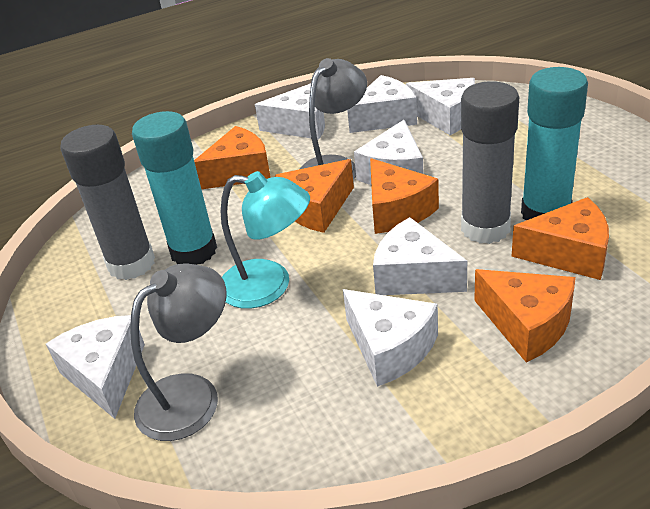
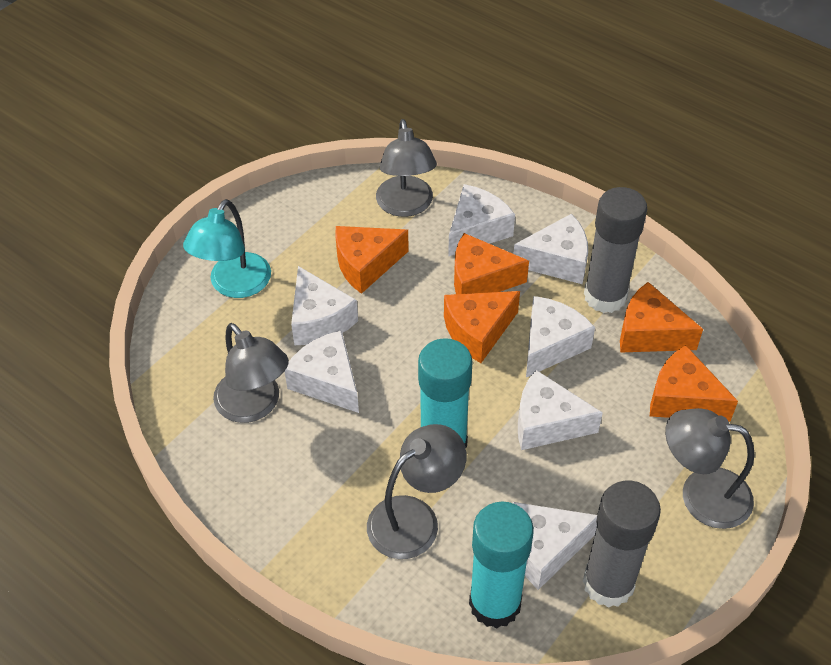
grey lamp: 2 -> 4

